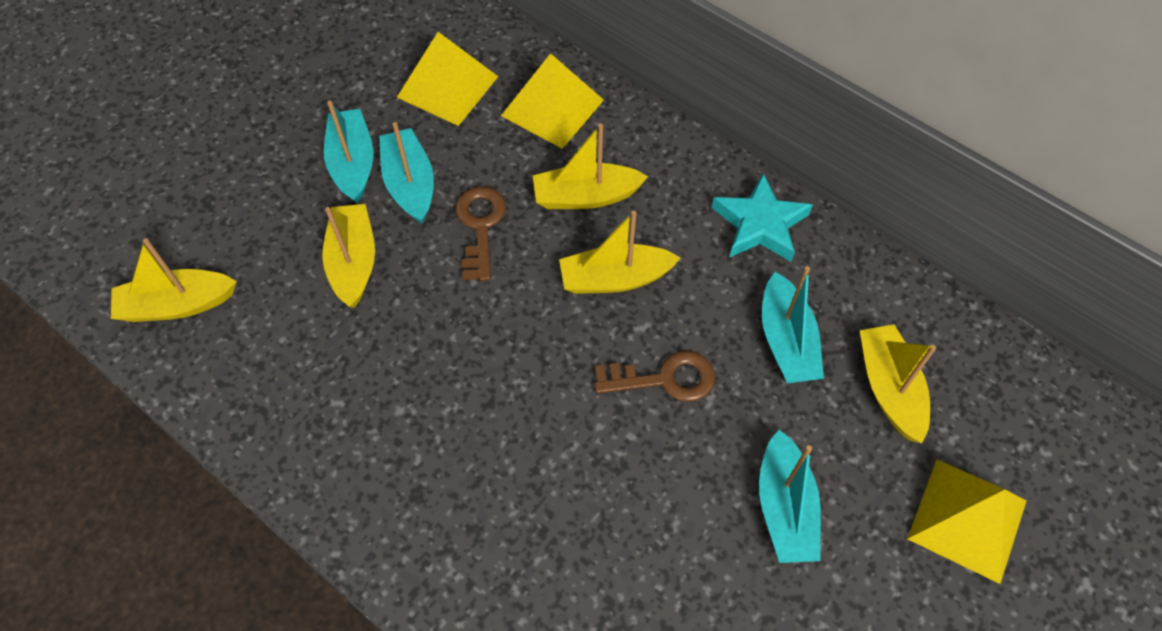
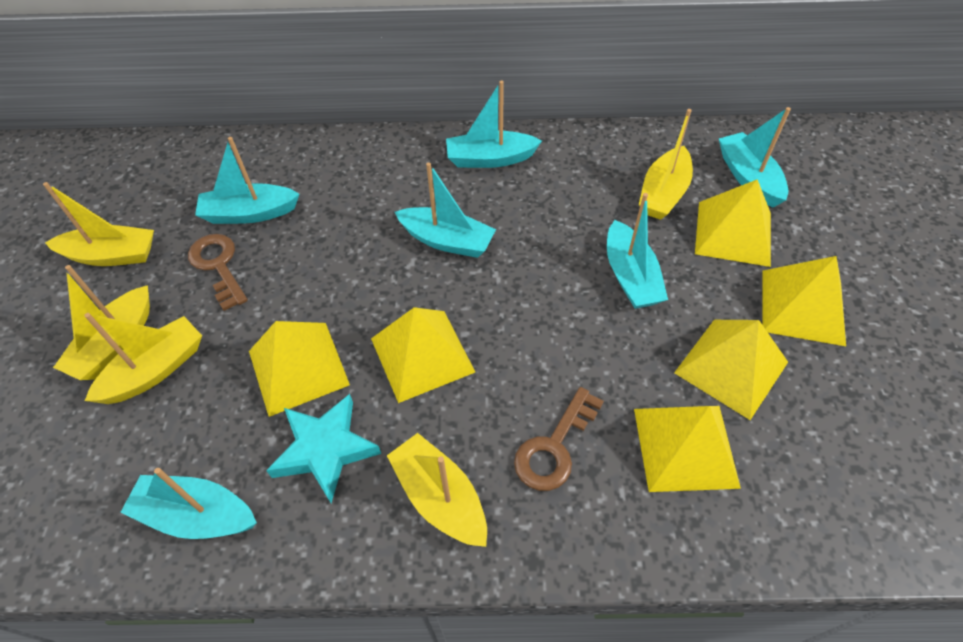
turquoise boat: 4 -> 6
yellow pyramid: 3 -> 6

